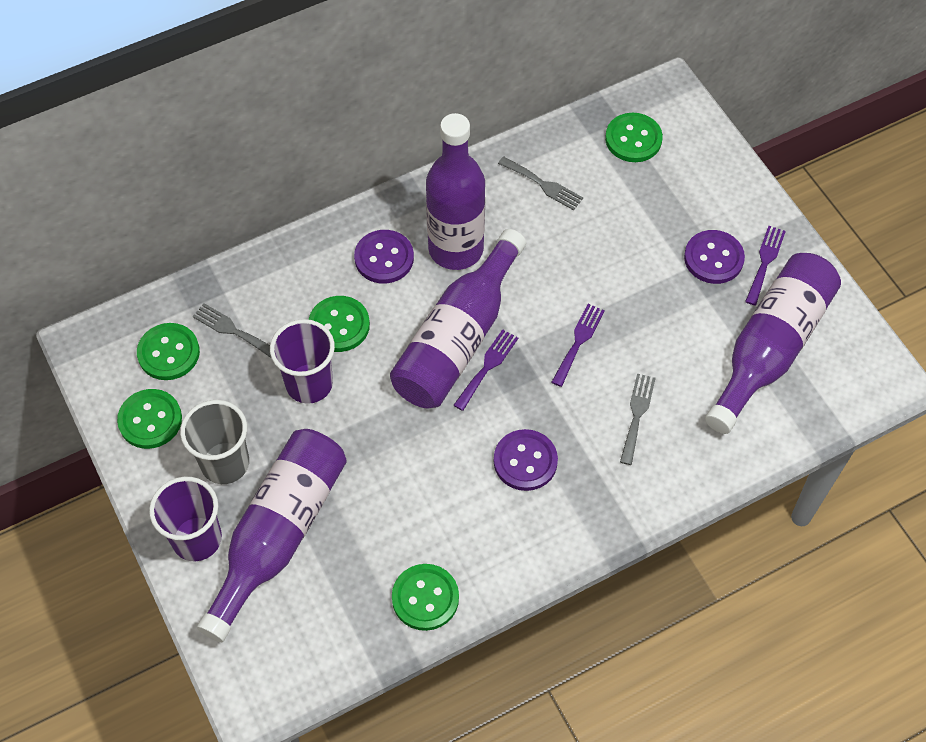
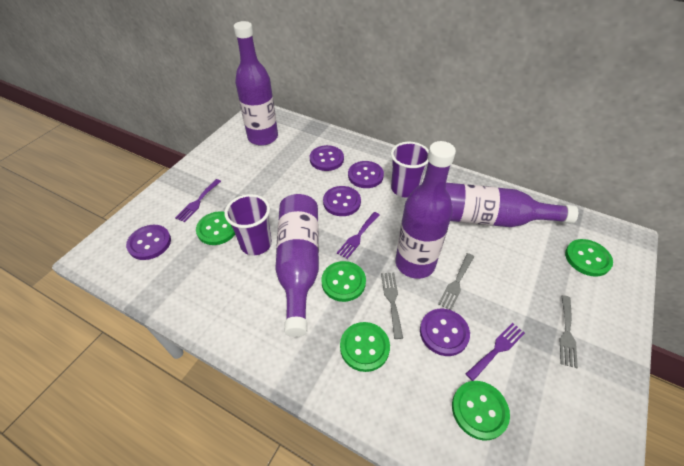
grey cup: 1 -> 0
purple button: 3 -> 5

